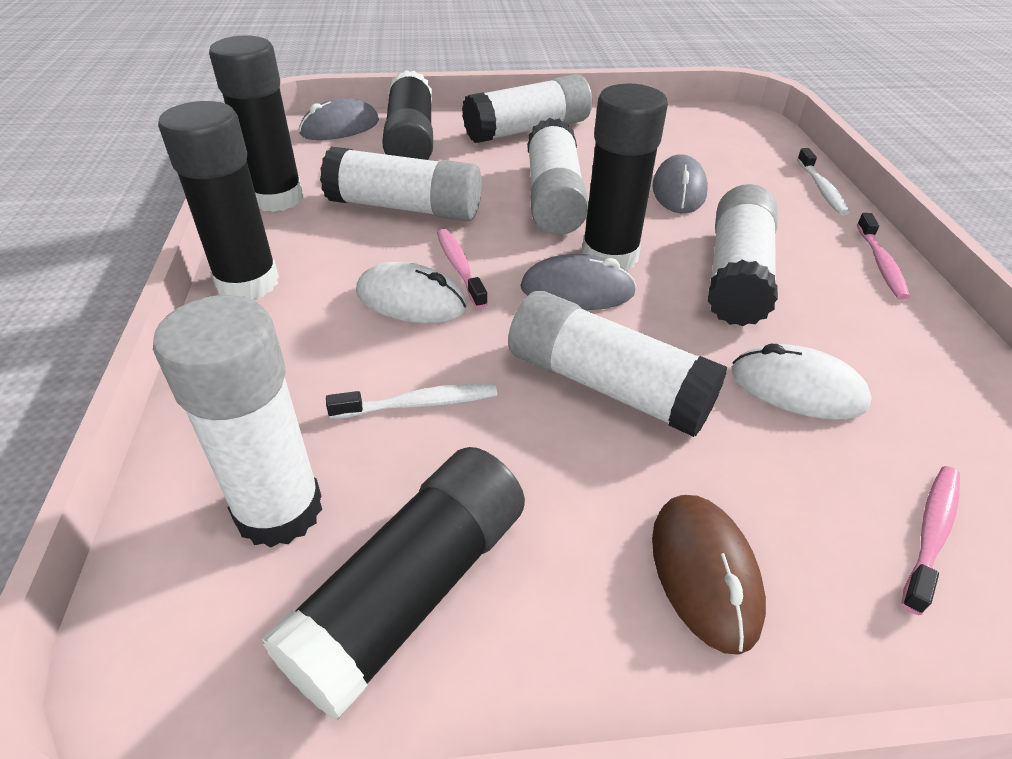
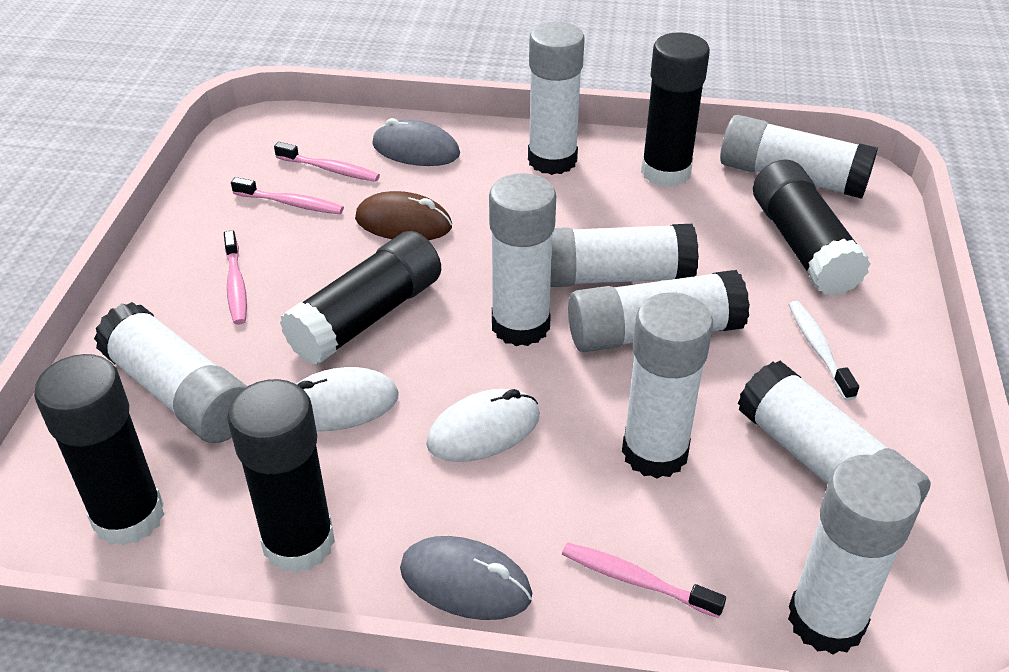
grey mouse: 3 -> 2
pink toothbrush: 3 -> 4
white glue stick: 6 -> 9
white toothbrush: 2 -> 1

